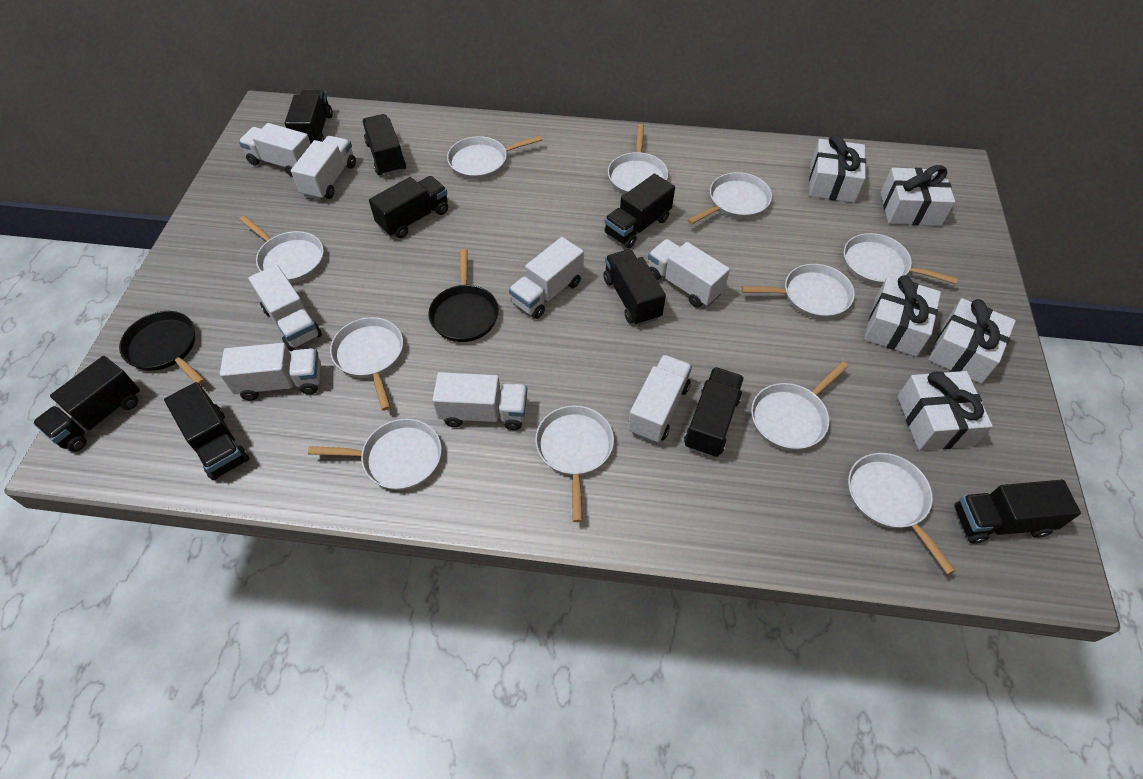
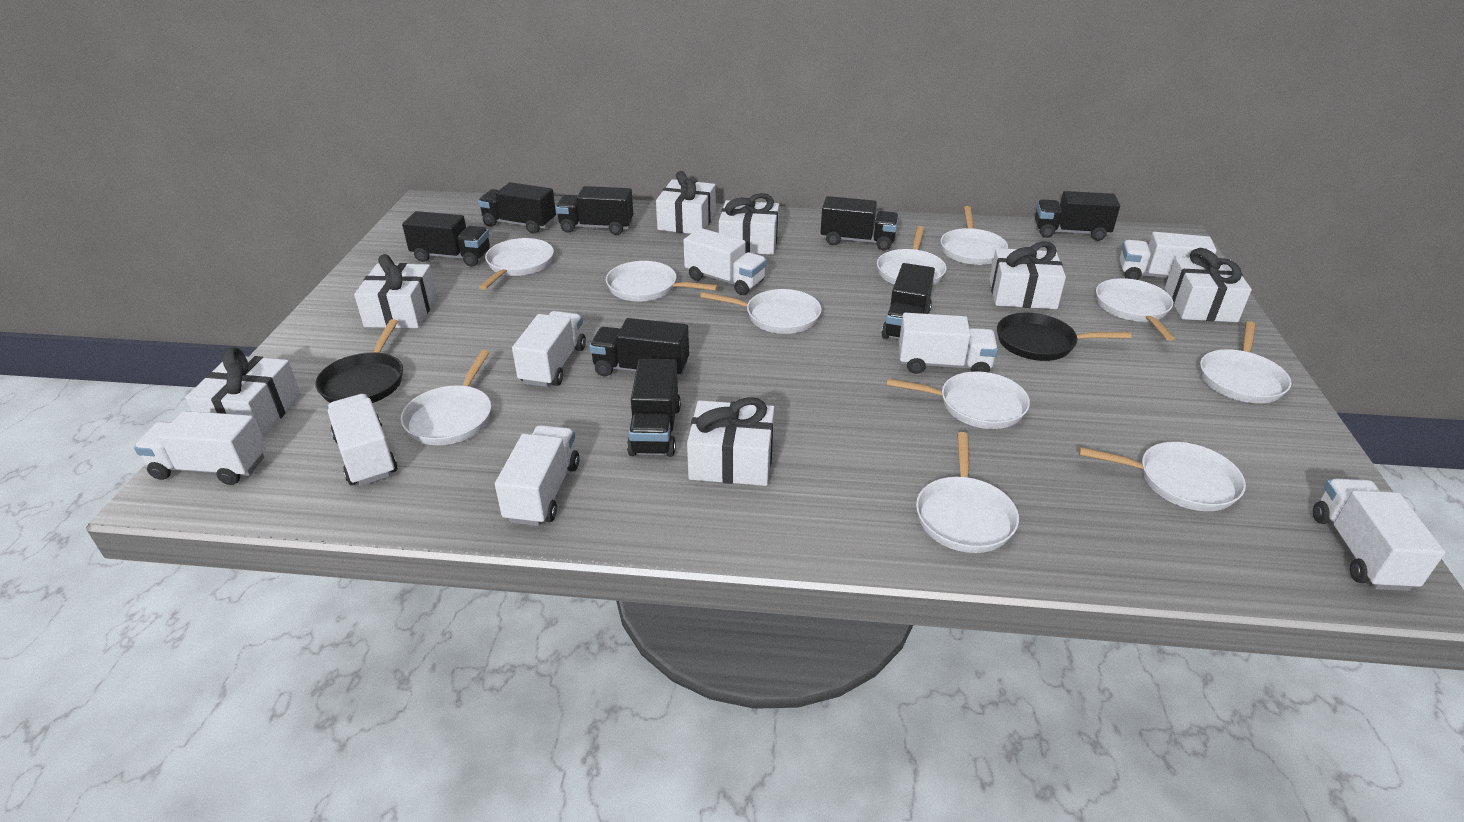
black truck: 9 -> 8
white gift: 5 -> 7

